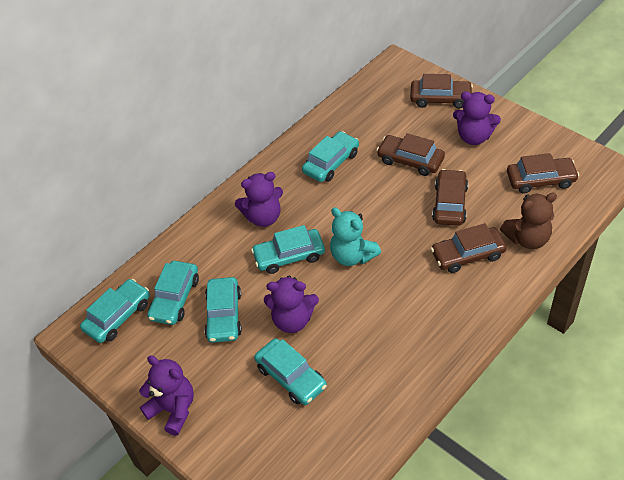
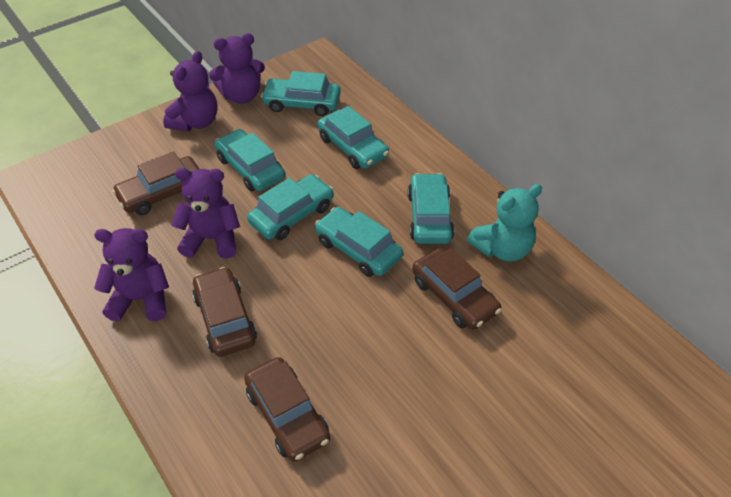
brown car: 5 -> 4
brown teddy bear: 1 -> 0

